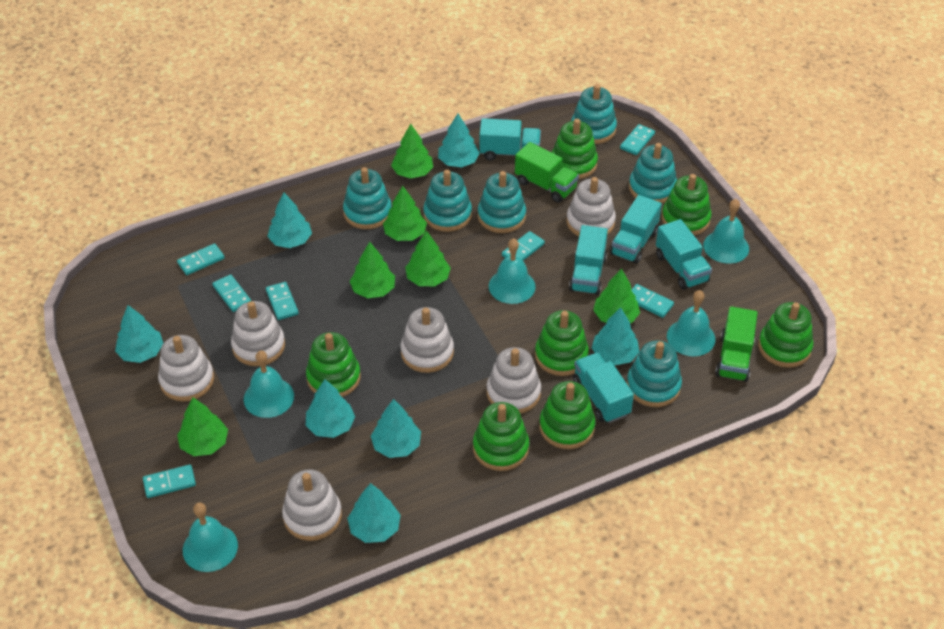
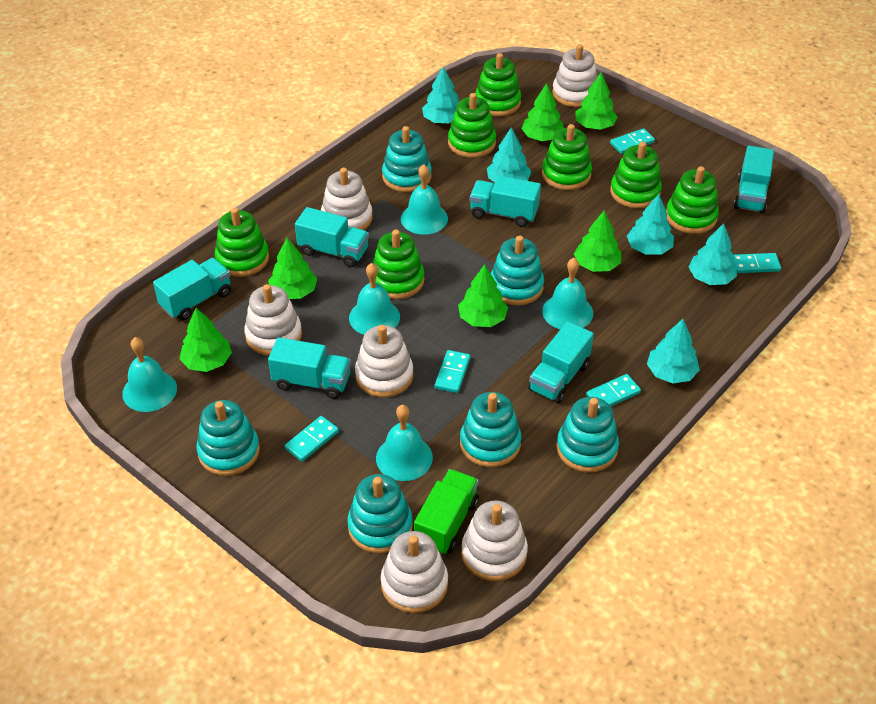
green truck: 2 -> 1
turquoise domino: 7 -> 5
turquoise tree: 7 -> 5
turquoise truck: 5 -> 6

